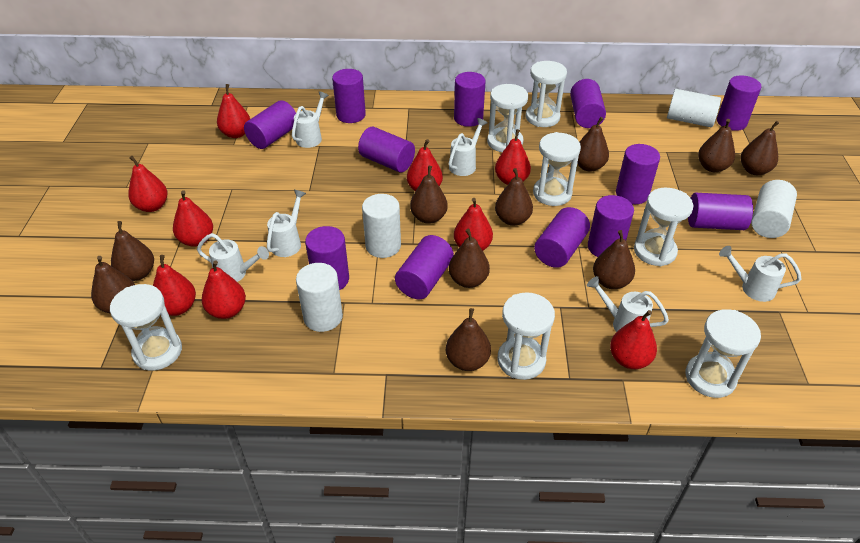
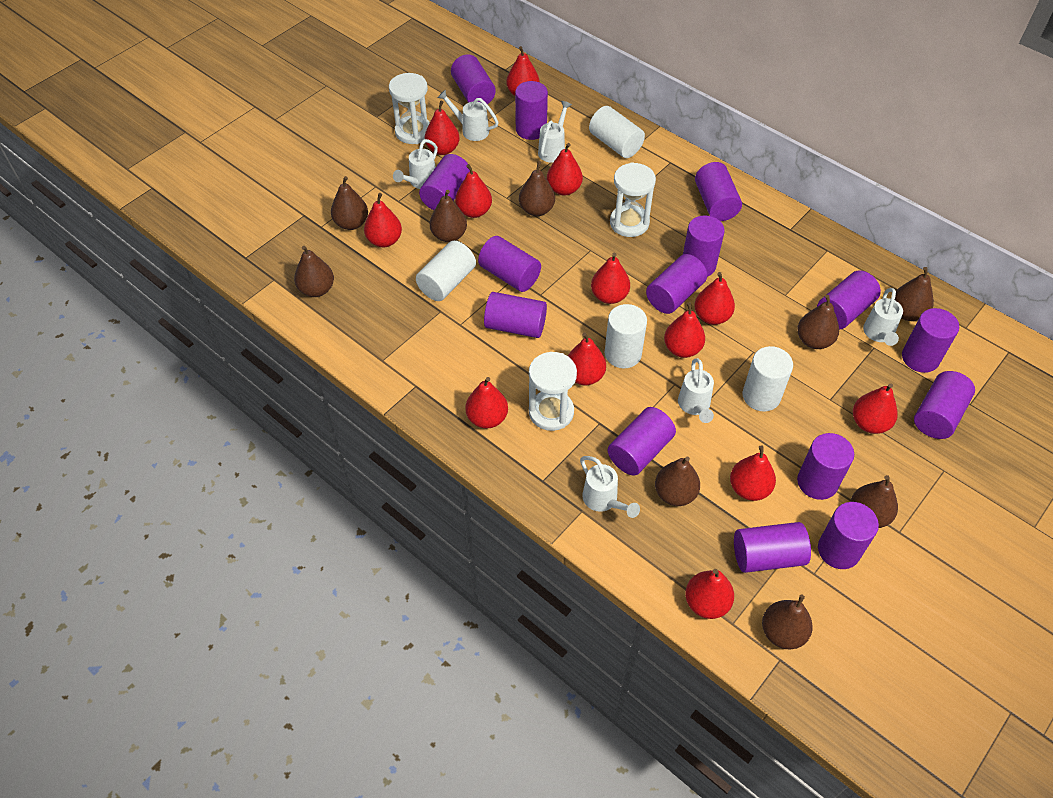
brown pear: 10 -> 9
purple cylinder: 12 -> 15
red pear: 9 -> 13
white hourglass: 7 -> 3

